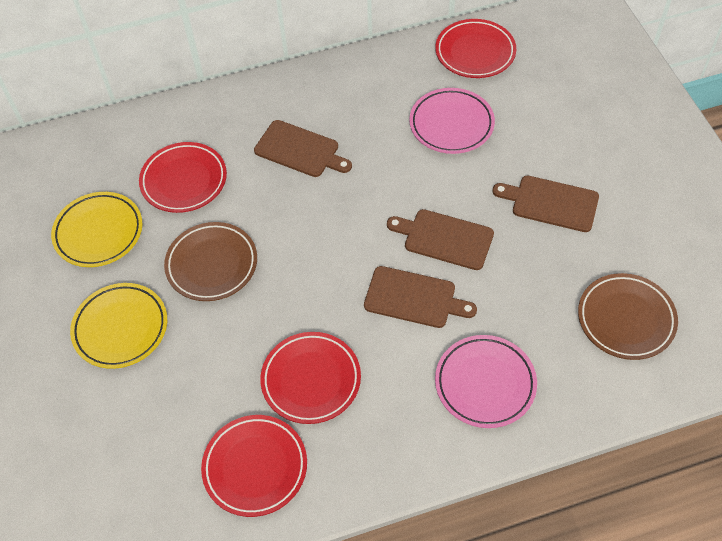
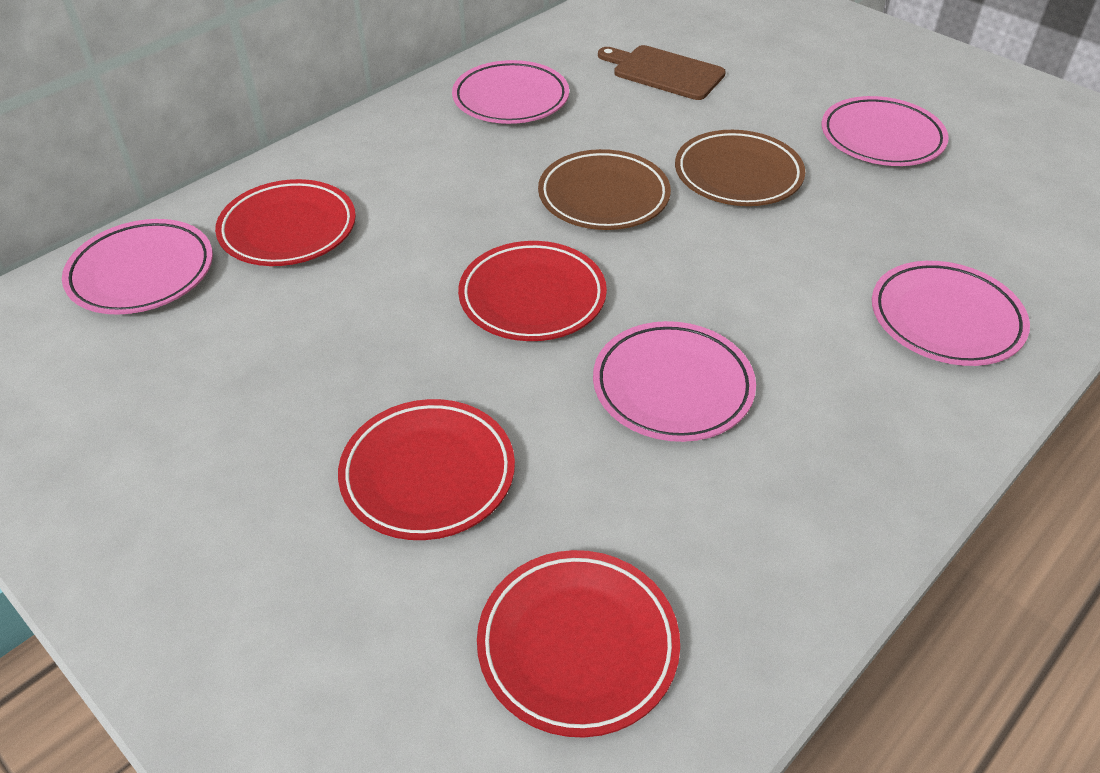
brown cutting board: 4 -> 1
pink plate: 2 -> 5
yellow plate: 2 -> 0

